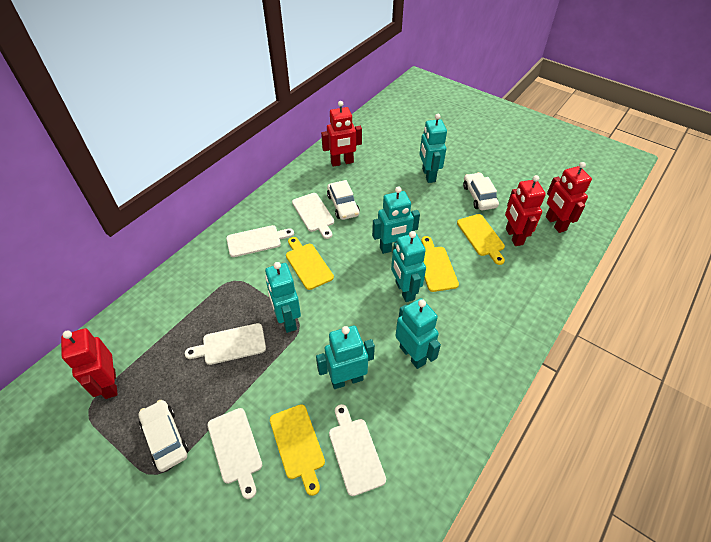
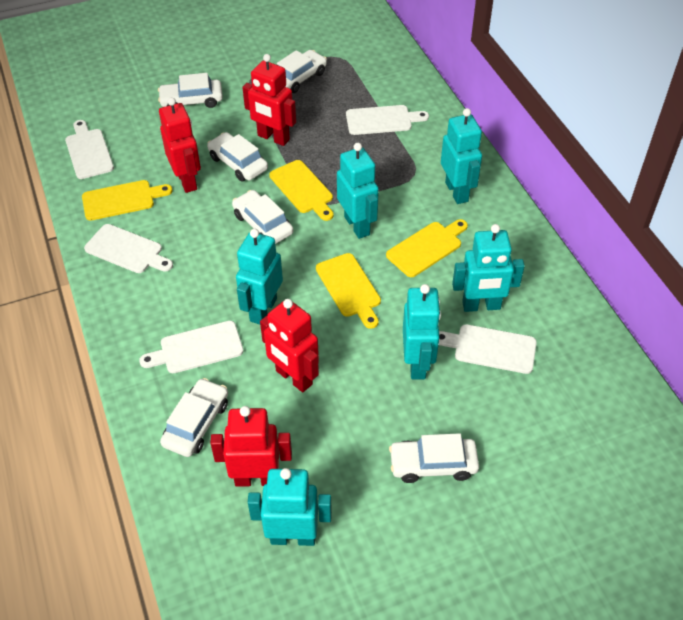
white car: 3 -> 6

